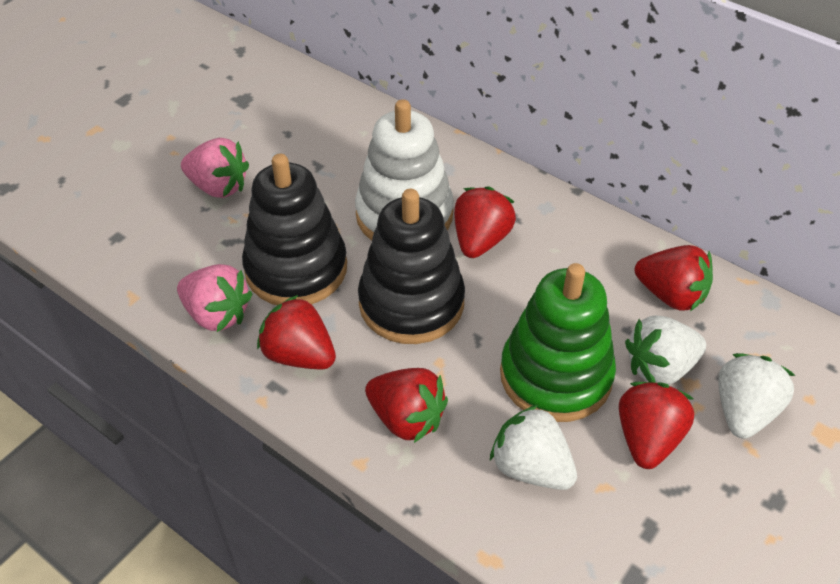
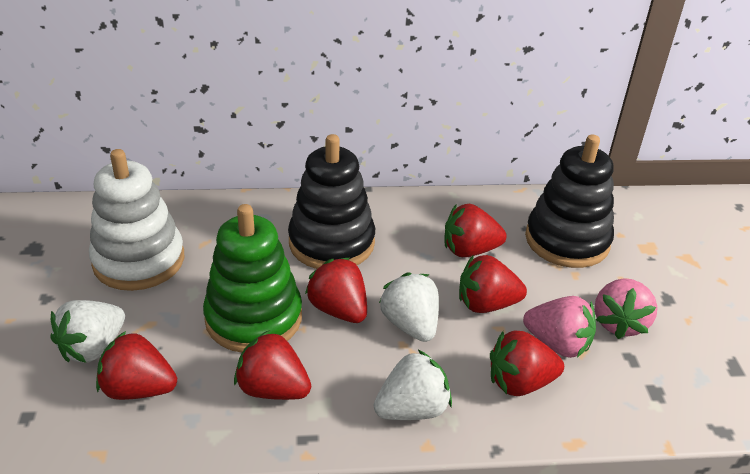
red strawberry: 5 -> 6

